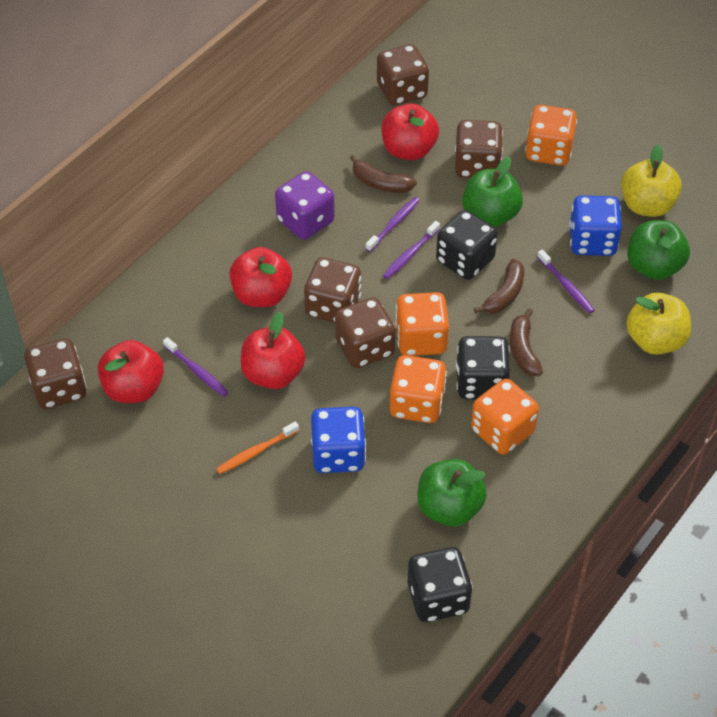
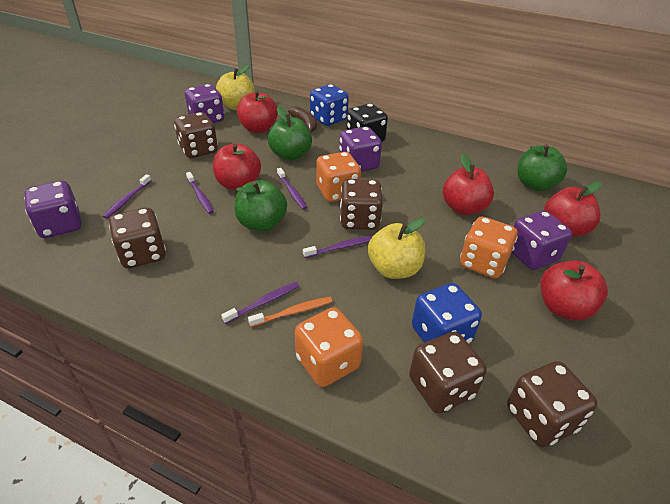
black dice: 3 -> 1
brown banana: 3 -> 1
orange dice: 4 -> 3
purple dice: 1 -> 4
purple toothbrush: 4 -> 5
red apple: 4 -> 5

